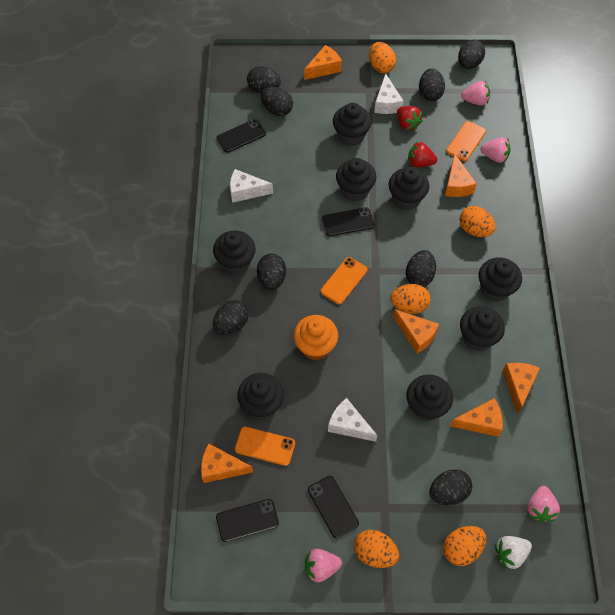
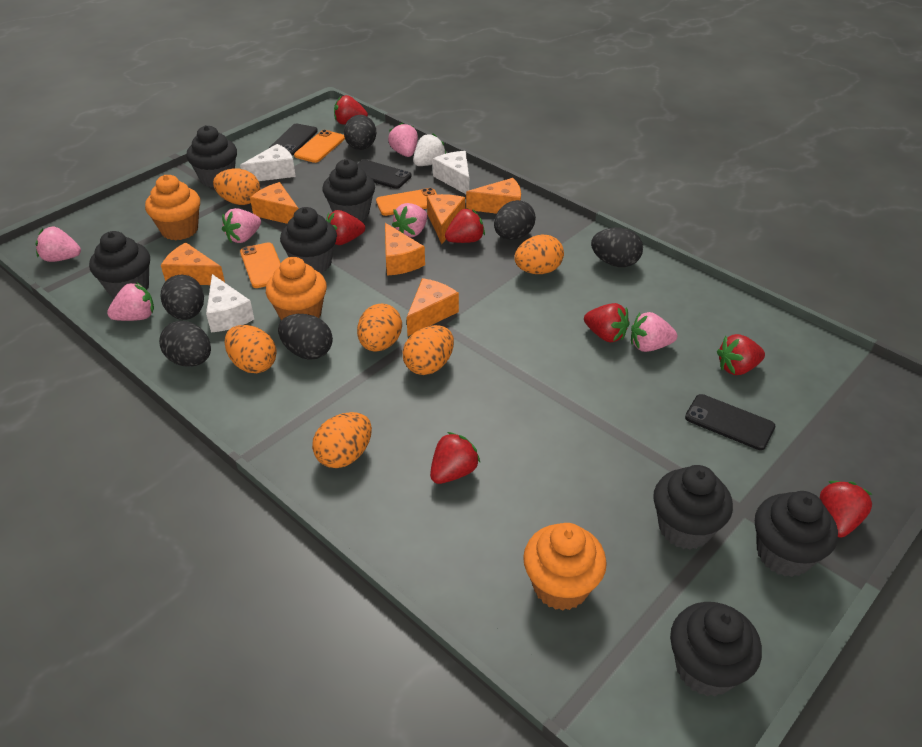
black cupcake: 8 -> 7
black egg: 8 -> 6
black phone: 4 -> 3
orange cupcake: 1 -> 3
orange egg: 5 -> 6
pink strawberry: 4 -> 6
red strawberry: 2 -> 7

